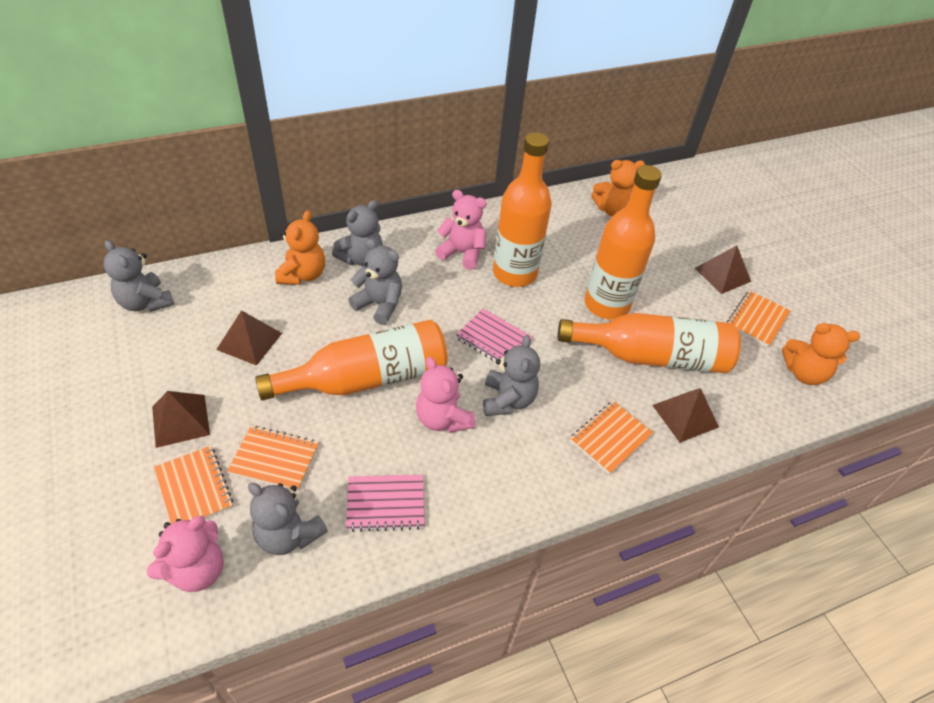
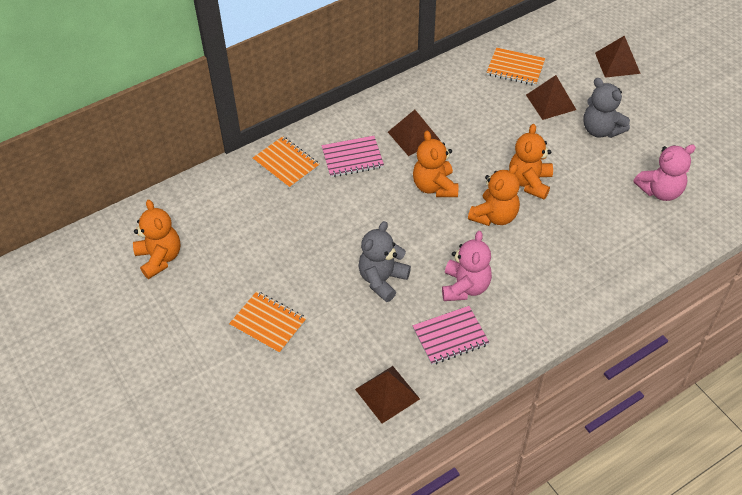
grey teddy bear: 5 -> 2
orange bottle: 4 -> 0
orange notebook: 4 -> 3
orange teddy bear: 3 -> 4
pink teddy bear: 3 -> 2

